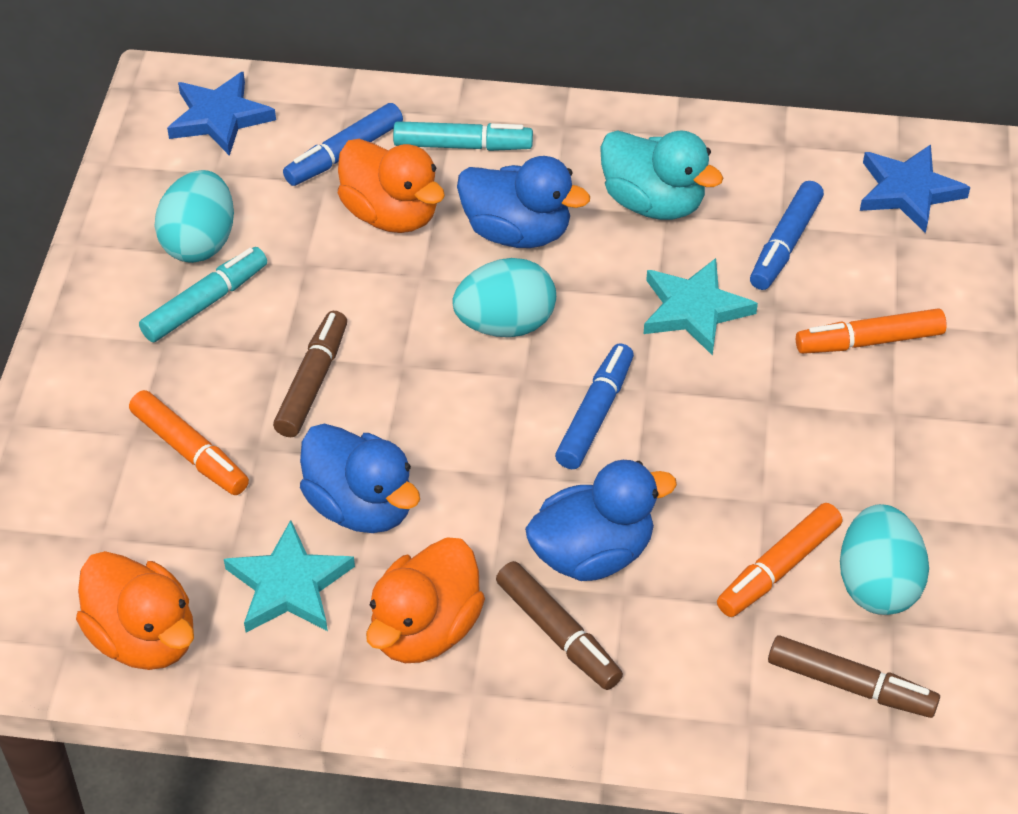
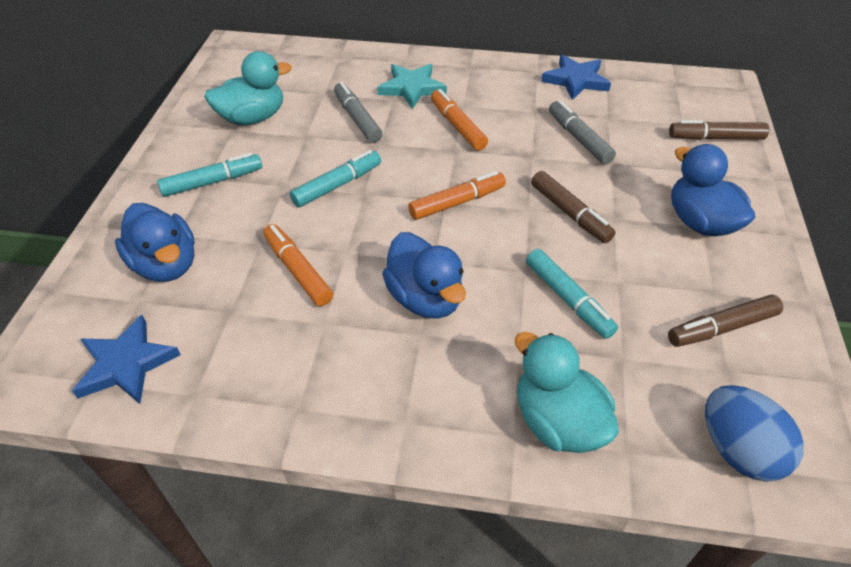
blue egg: 0 -> 1
blue marker: 3 -> 0
grey marker: 0 -> 2
orange duck: 3 -> 0
turquoise duck: 1 -> 2
turquoise egg: 3 -> 0
turquoise marker: 2 -> 3
turquoise star: 2 -> 1

